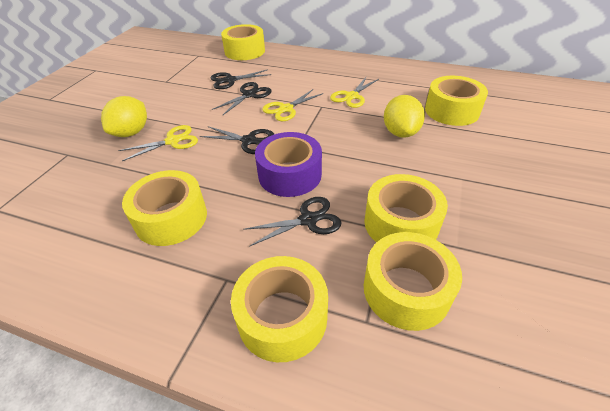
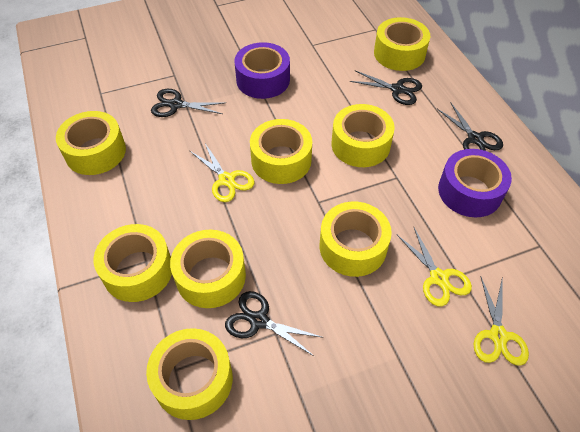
purple tape: 1 -> 2
yellow lemon: 2 -> 0
yellow tape: 6 -> 8

